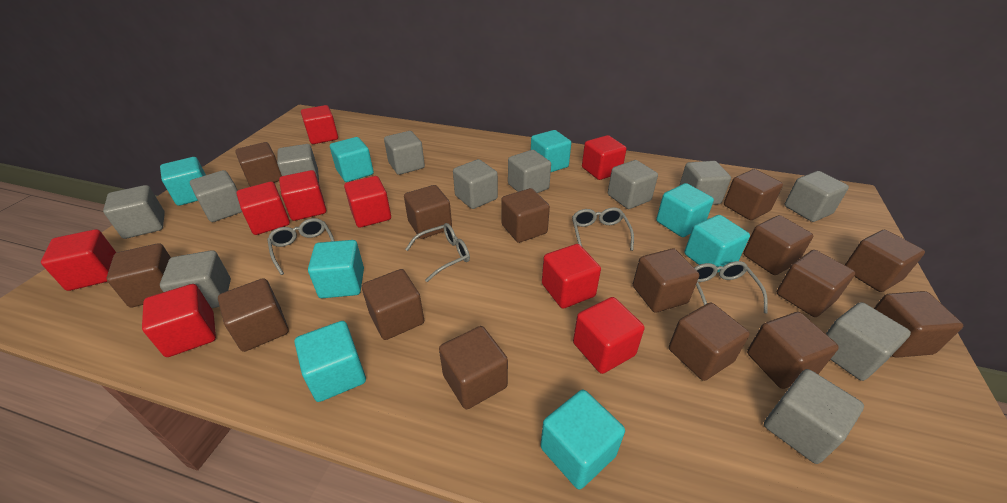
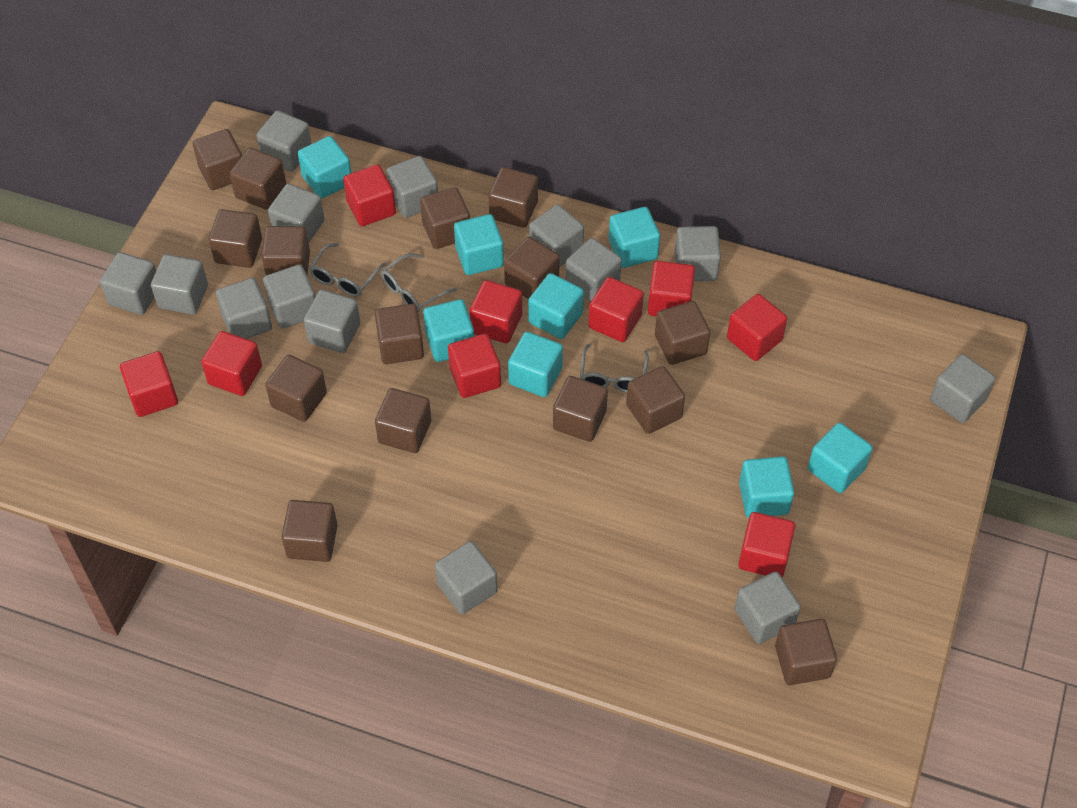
grey cube: 12 -> 14
grey glasses: 4 -> 3

